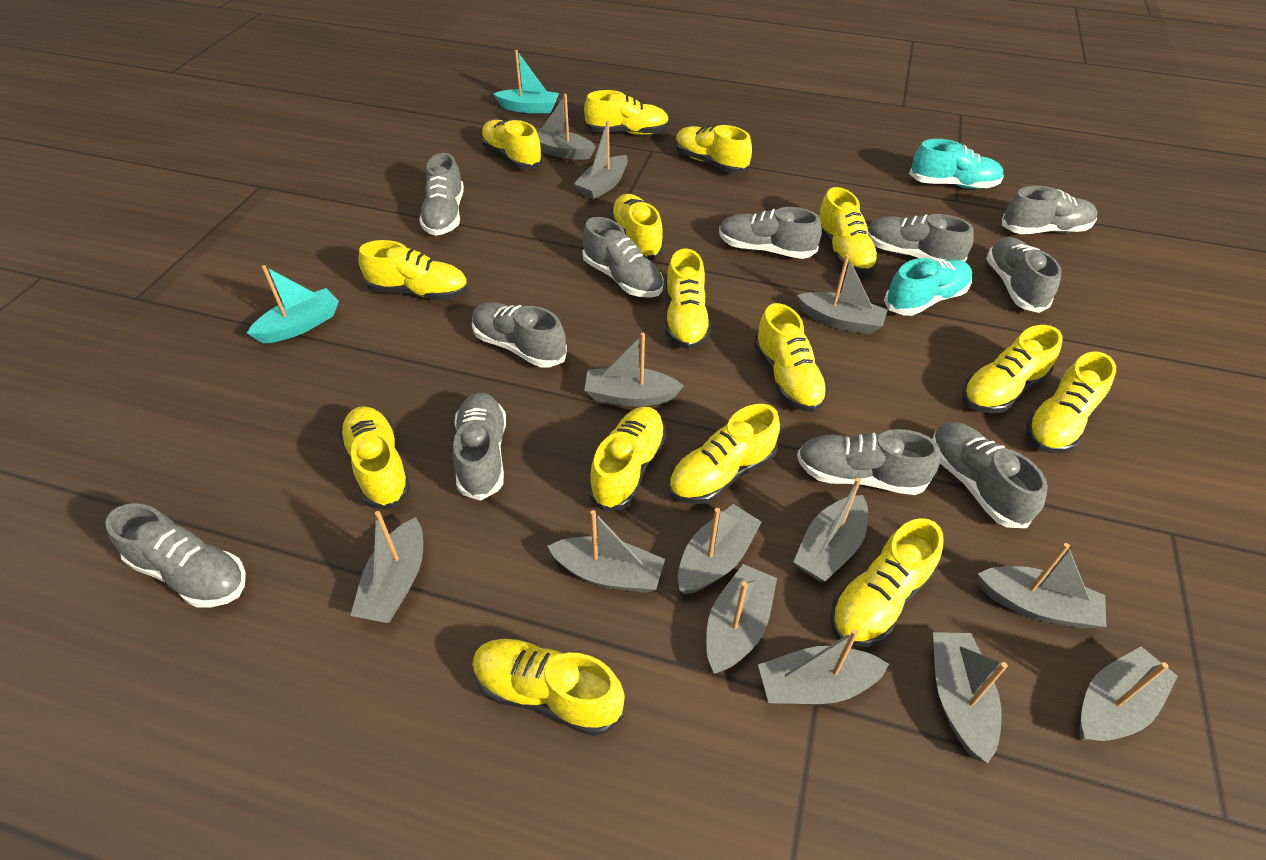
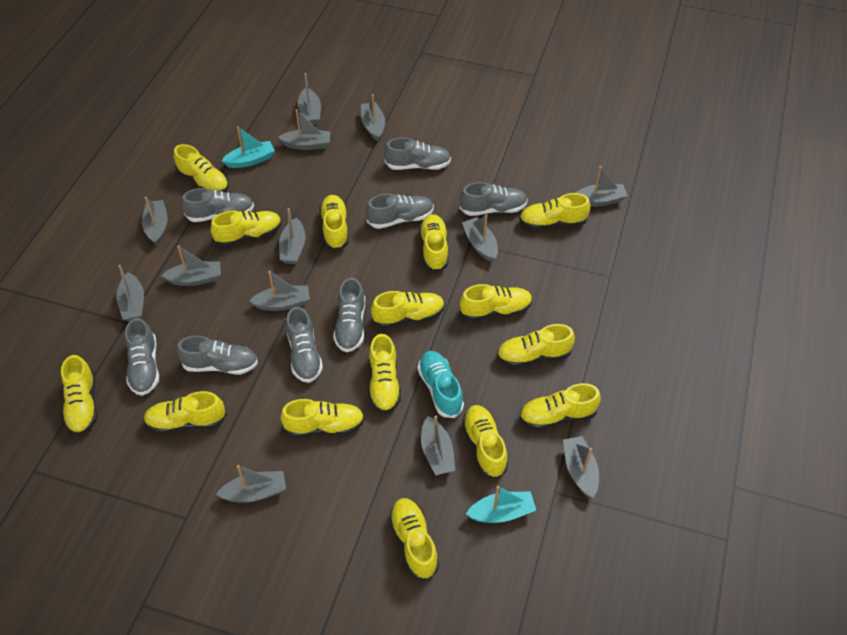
grey shoe: 11 -> 8
turquoise shoe: 2 -> 1

